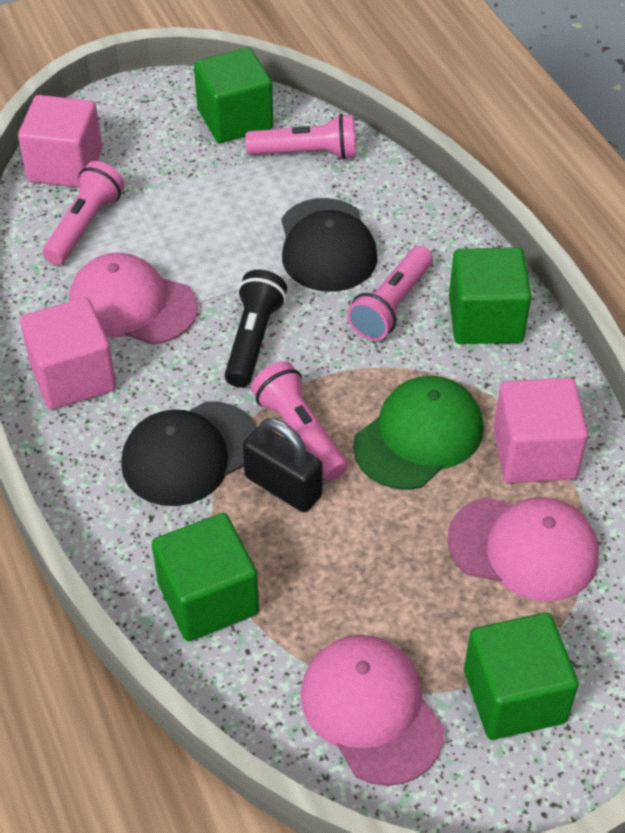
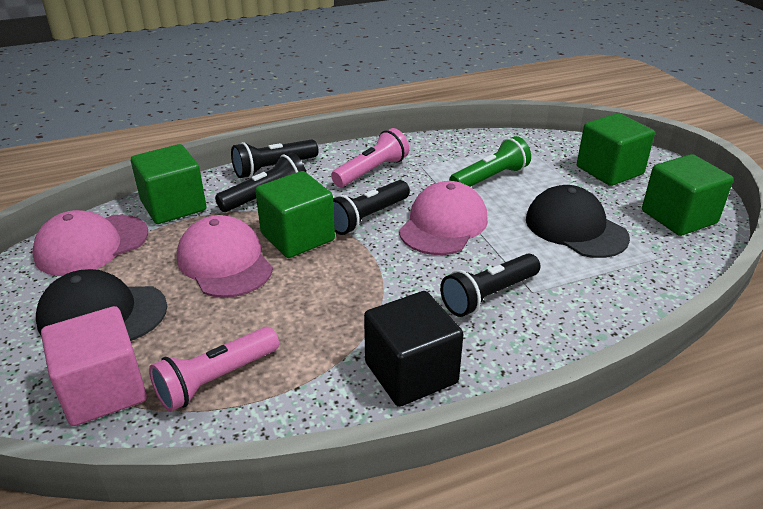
black cube: 0 -> 1
black flashlight: 1 -> 4
black padlock: 1 -> 0
green cap: 1 -> 0
green flashlight: 0 -> 1
pink cube: 3 -> 1
pink flashlight: 4 -> 2

